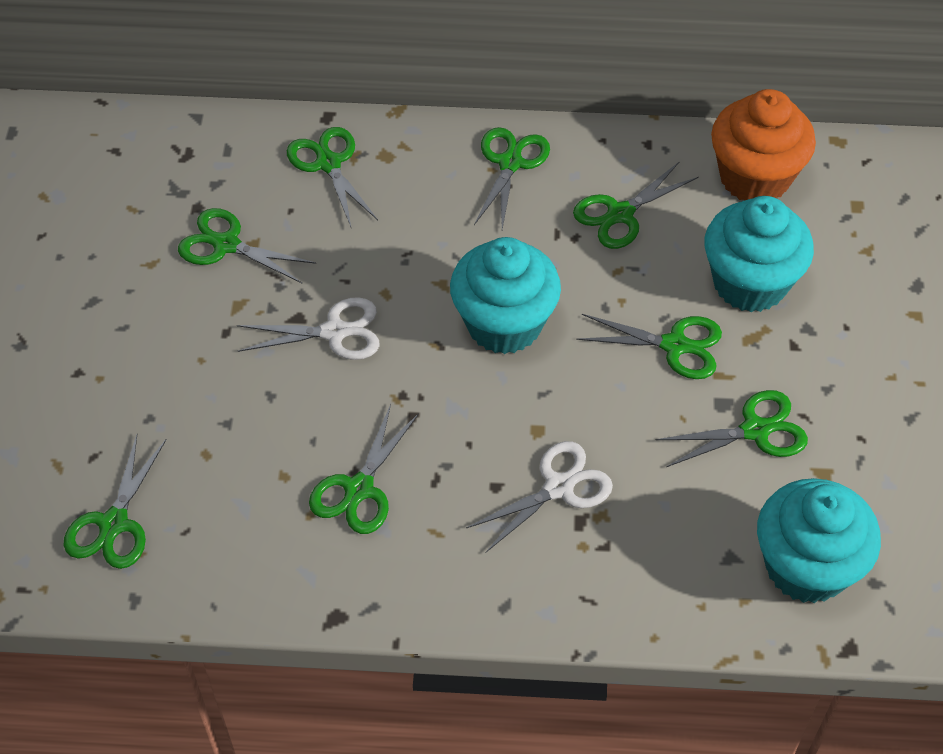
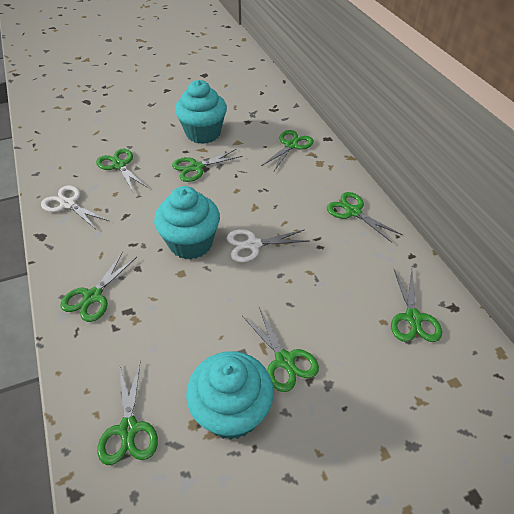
orange cupcake: 1 -> 0

